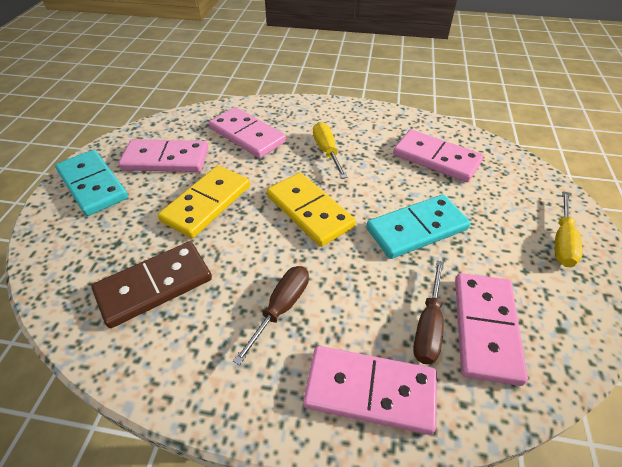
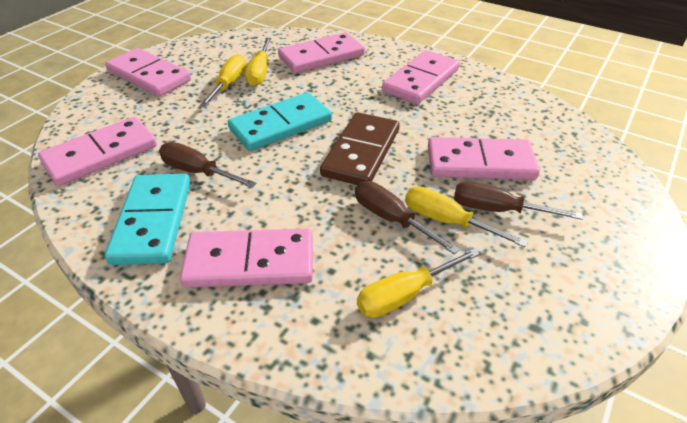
brown screwdriver: 2 -> 3
pink domino: 5 -> 6
yellow domino: 2 -> 0
yellow screwdriver: 2 -> 4

